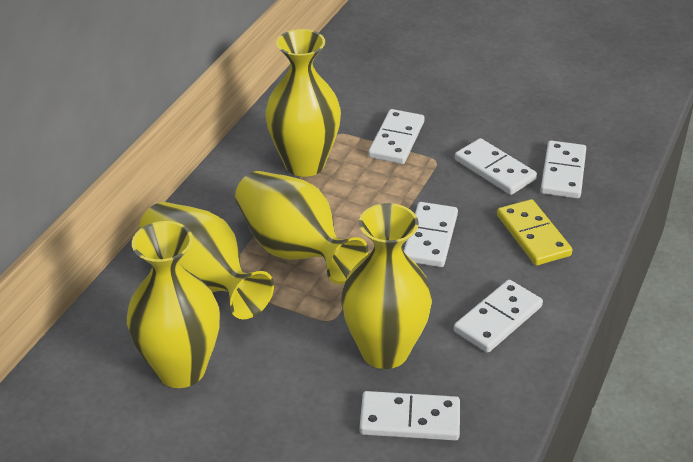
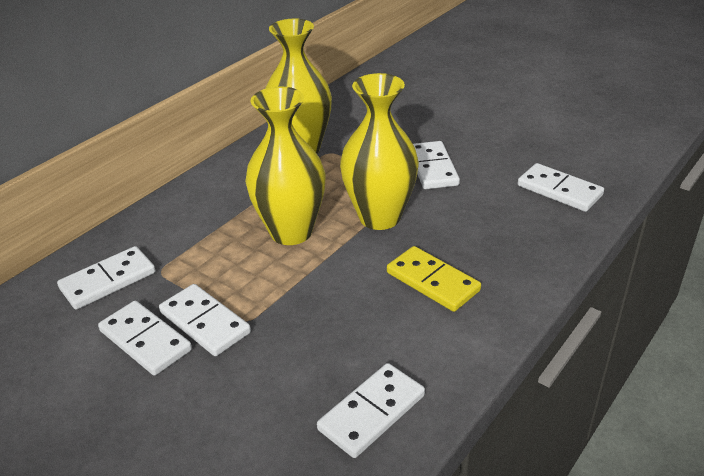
yellow vase: 5 -> 3

